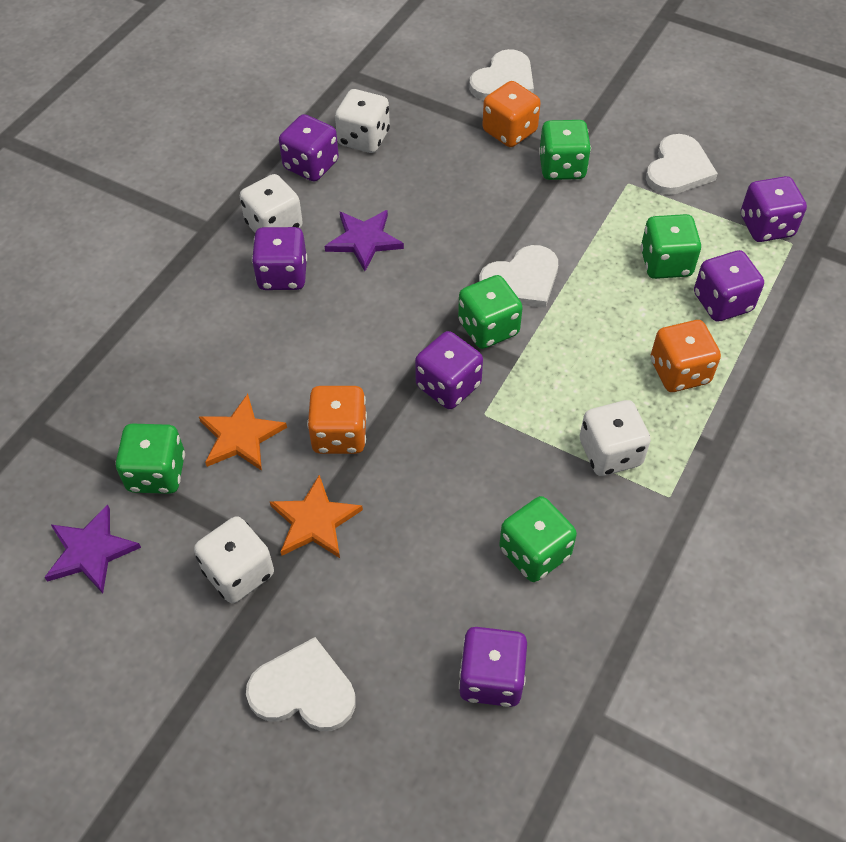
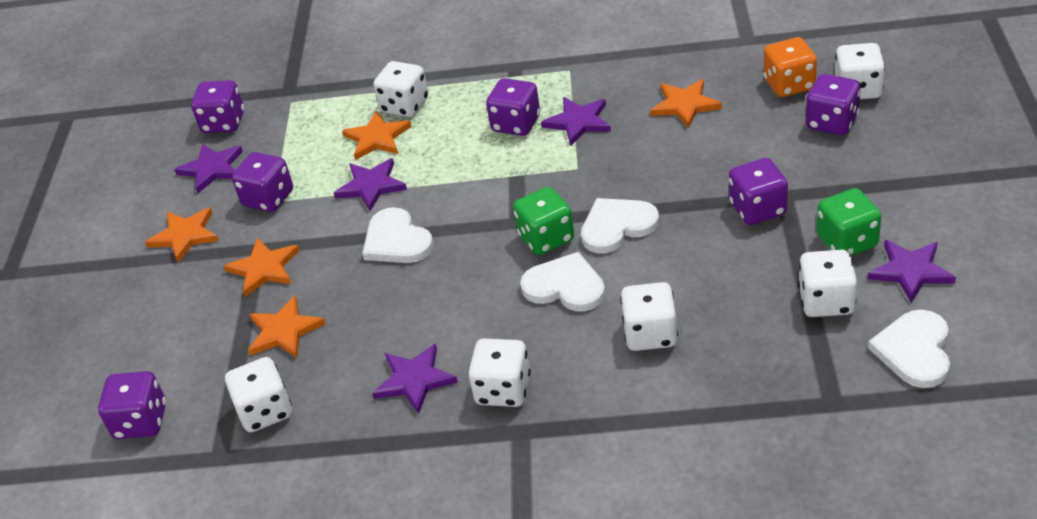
green dice: 5 -> 2
orange dice: 3 -> 1
orange star: 2 -> 5
purple star: 2 -> 5
white dice: 4 -> 6

